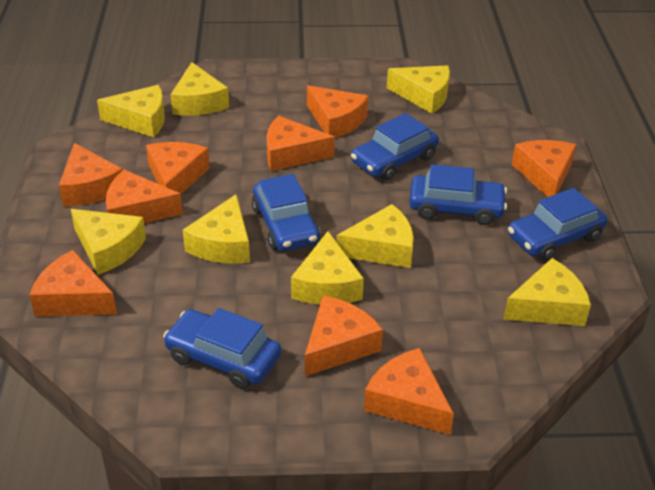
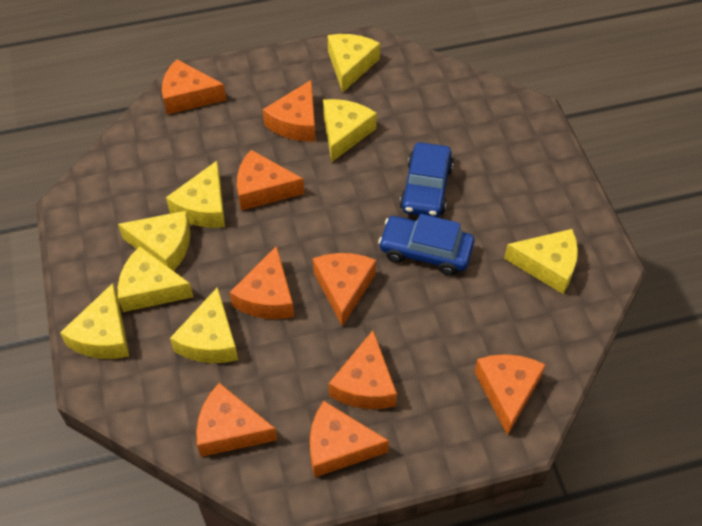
blue car: 5 -> 2

